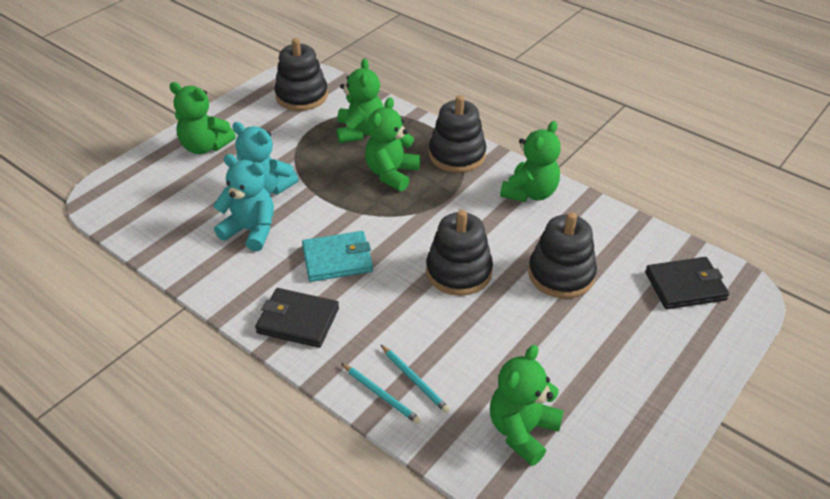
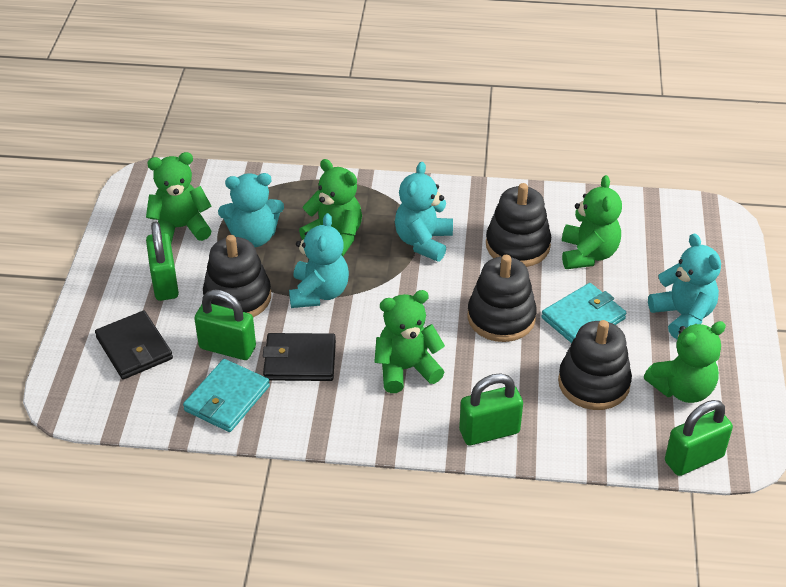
green padlock: 0 -> 4
turquoise pencil: 2 -> 0
turquoise teddy bear: 2 -> 4
turquoise wallet: 1 -> 2

